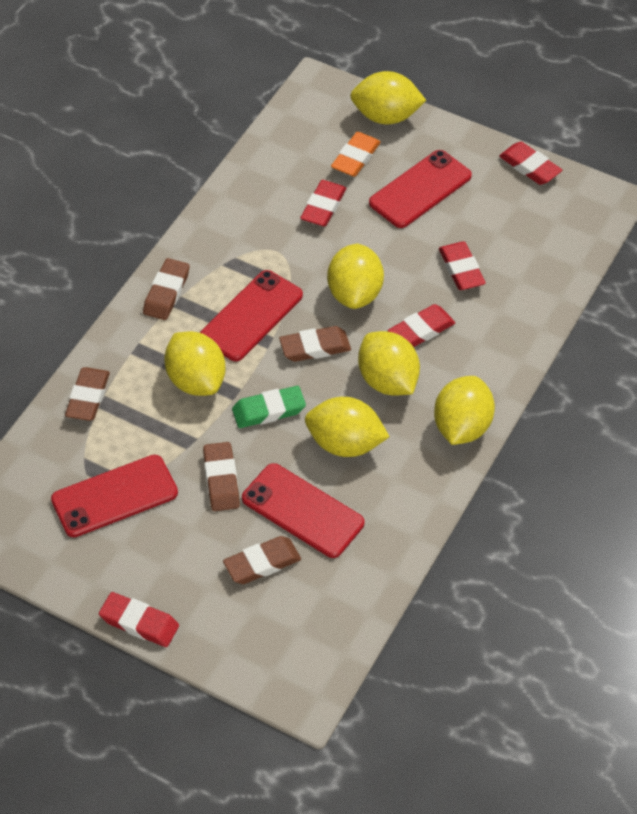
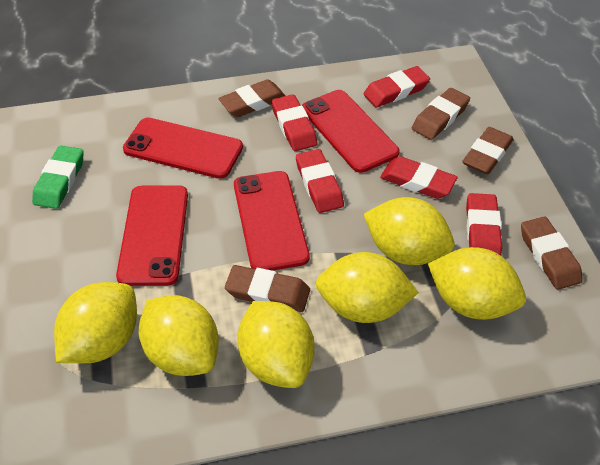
orange eraser: 1 -> 0

